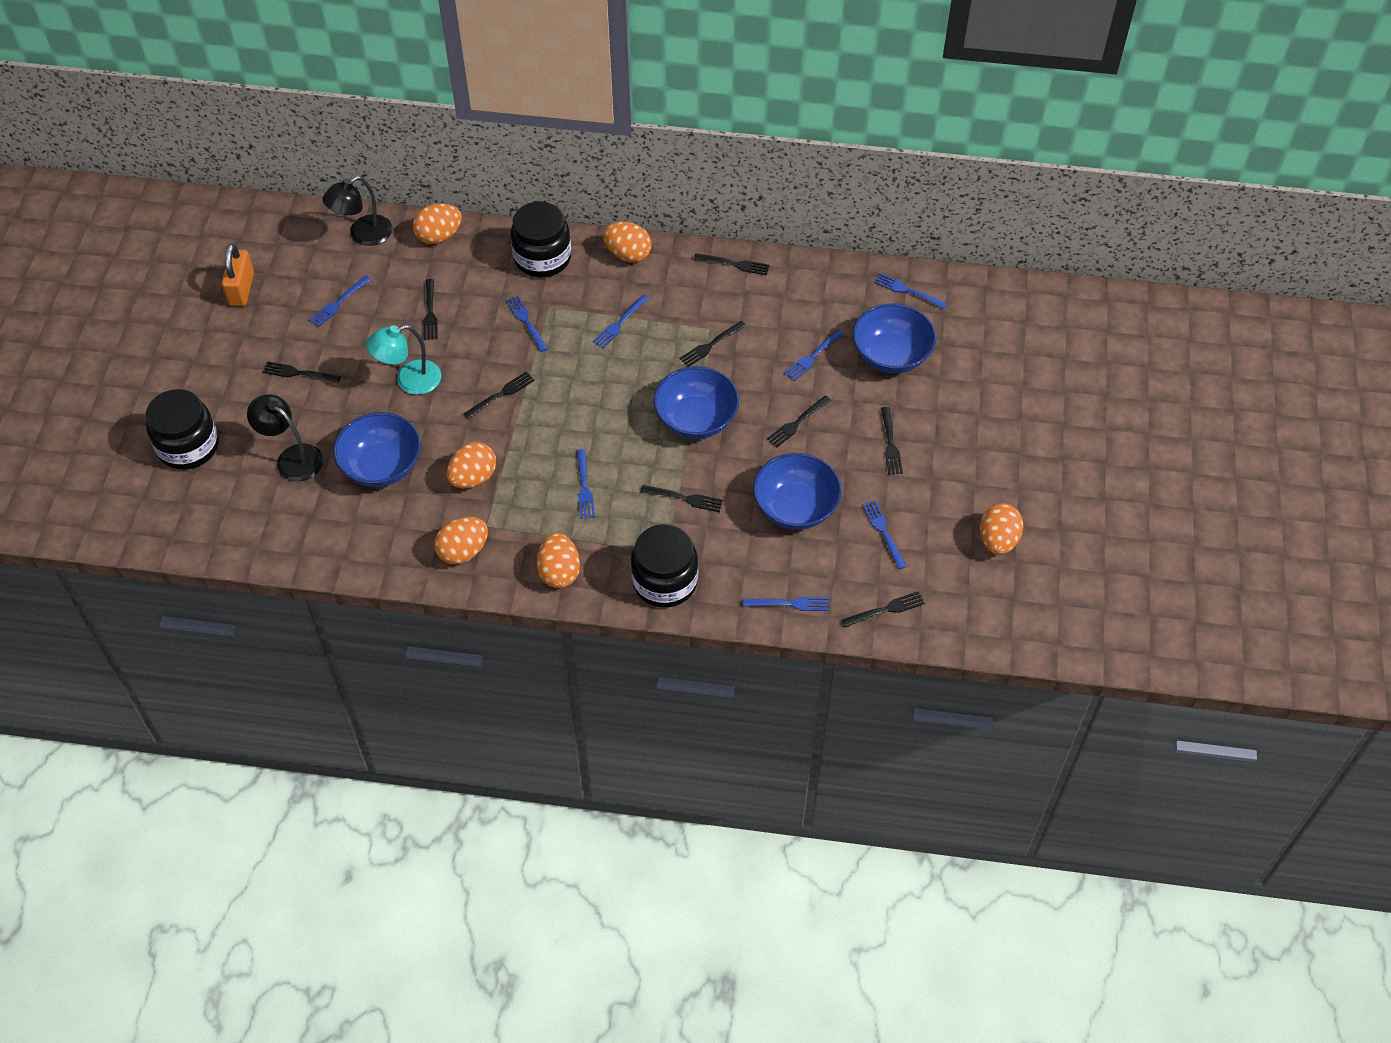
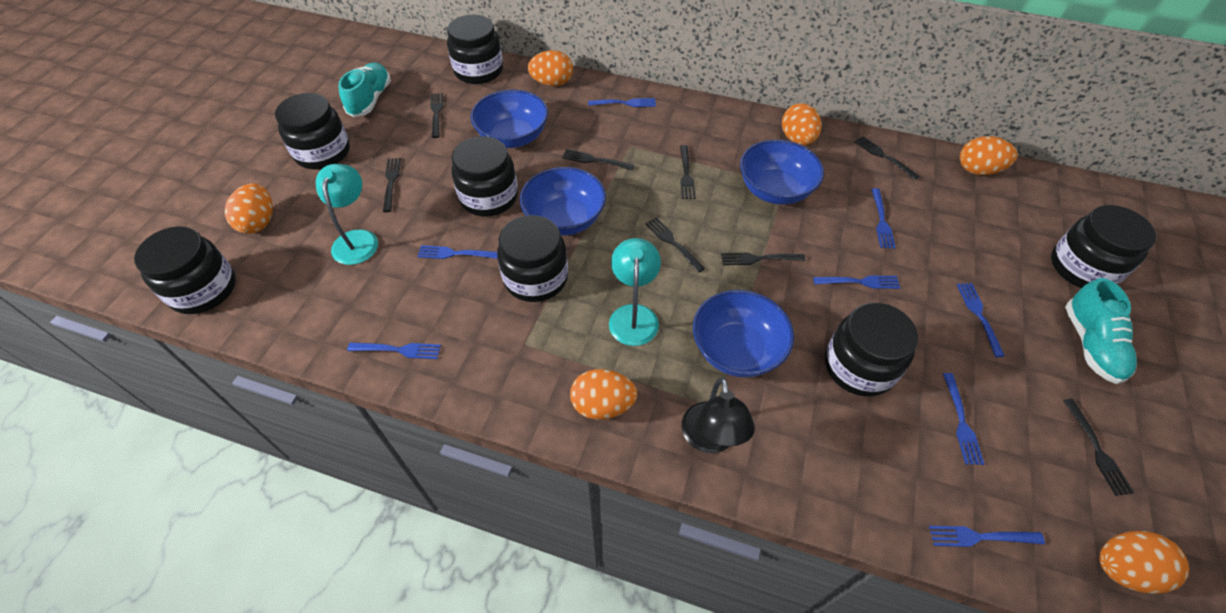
black fork: 9 -> 8
black jar: 3 -> 7
black lamp: 2 -> 1
orange padlock: 1 -> 0
turquoise lamp: 1 -> 2
turquoise shoe: 0 -> 2

